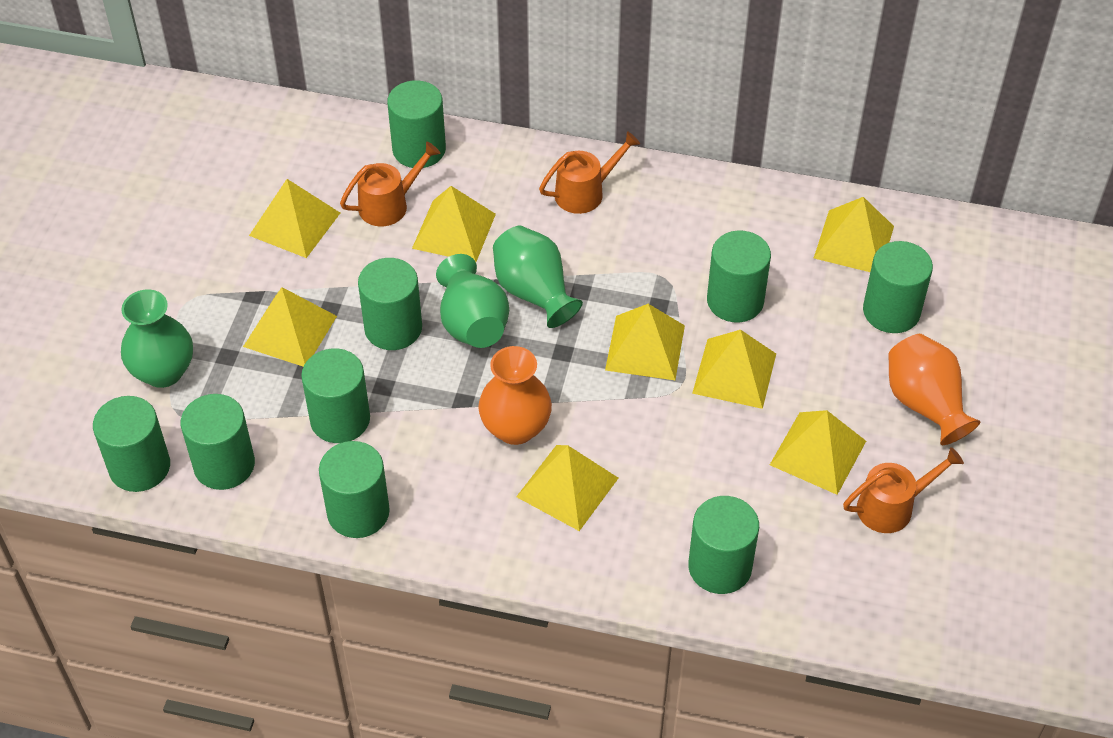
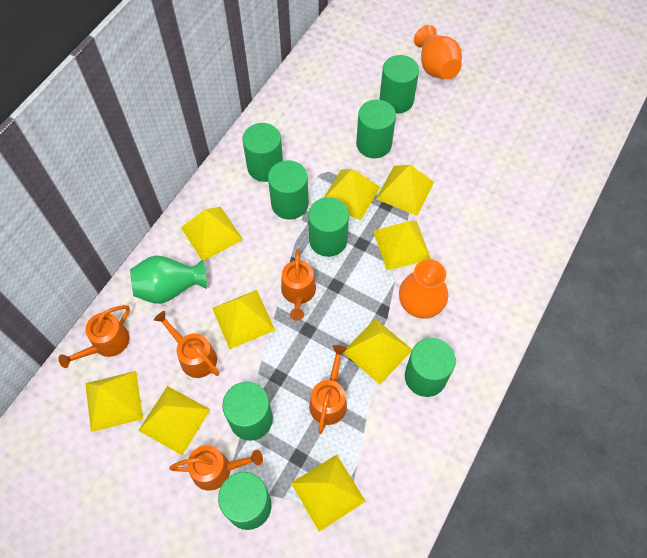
green cylinder: 9 -> 8
green vase: 3 -> 1
orange watering can: 3 -> 5
yellow pyramid: 8 -> 9

